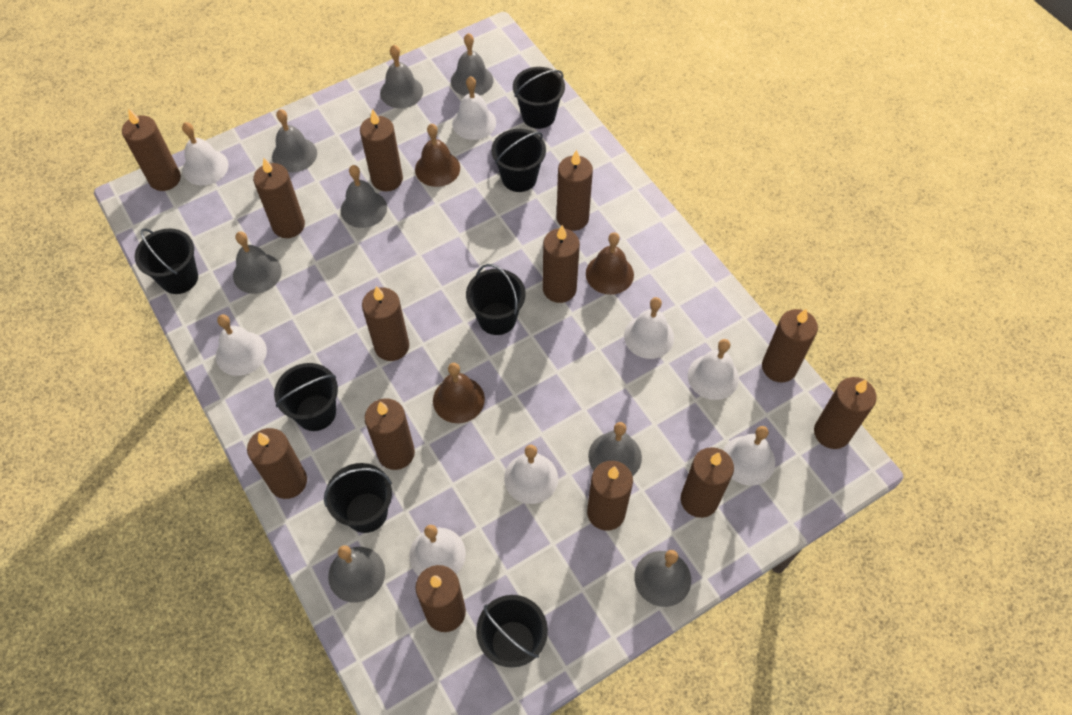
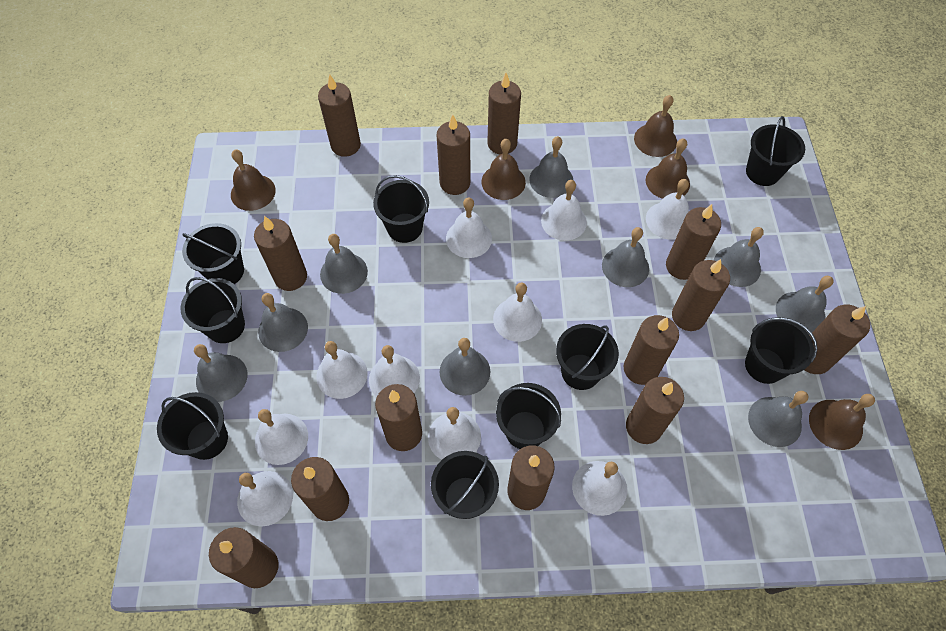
black bucket: 7 -> 9
brown bell: 3 -> 5
grey bell: 8 -> 9
white bell: 8 -> 10

